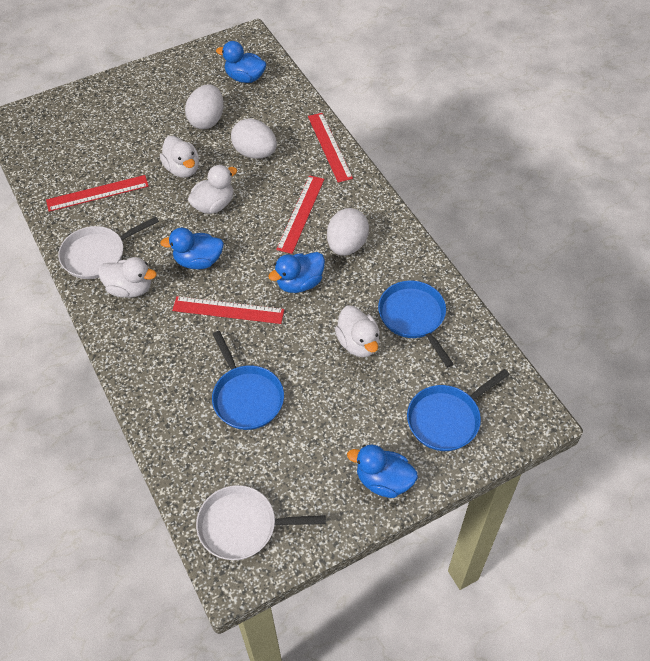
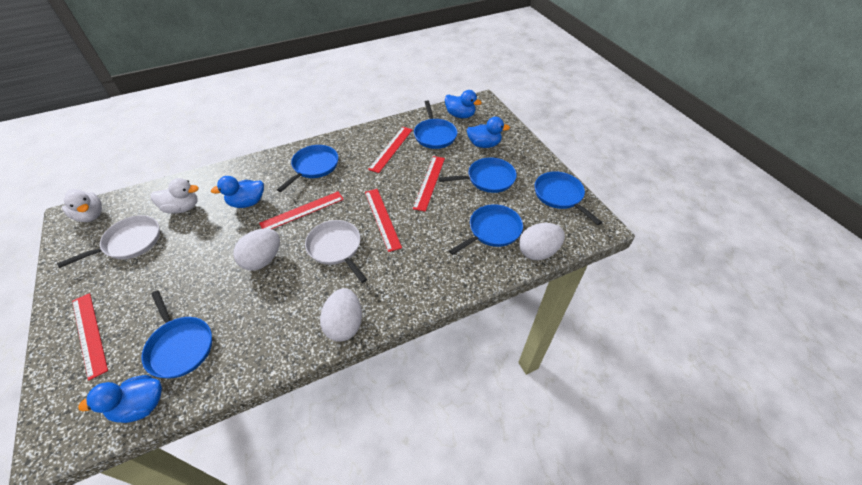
blue pan: 3 -> 6
red ruler: 4 -> 5
white duck: 4 -> 2

